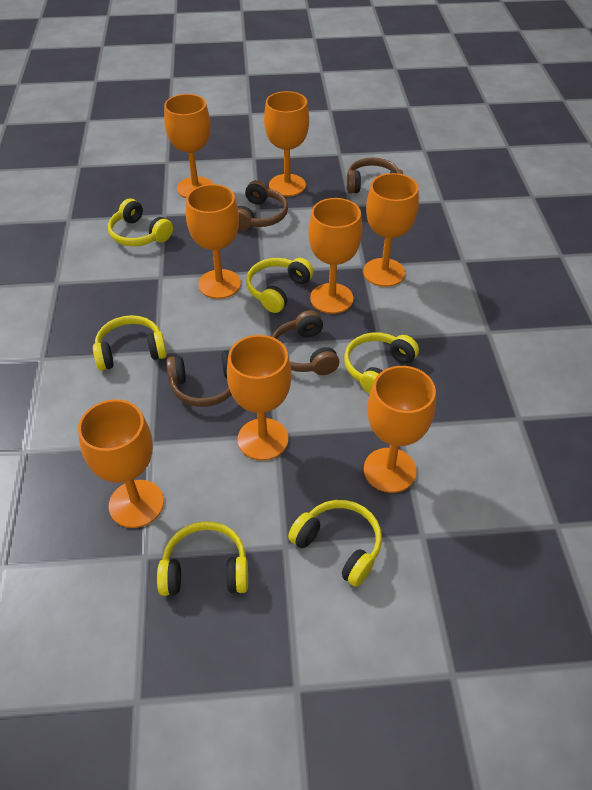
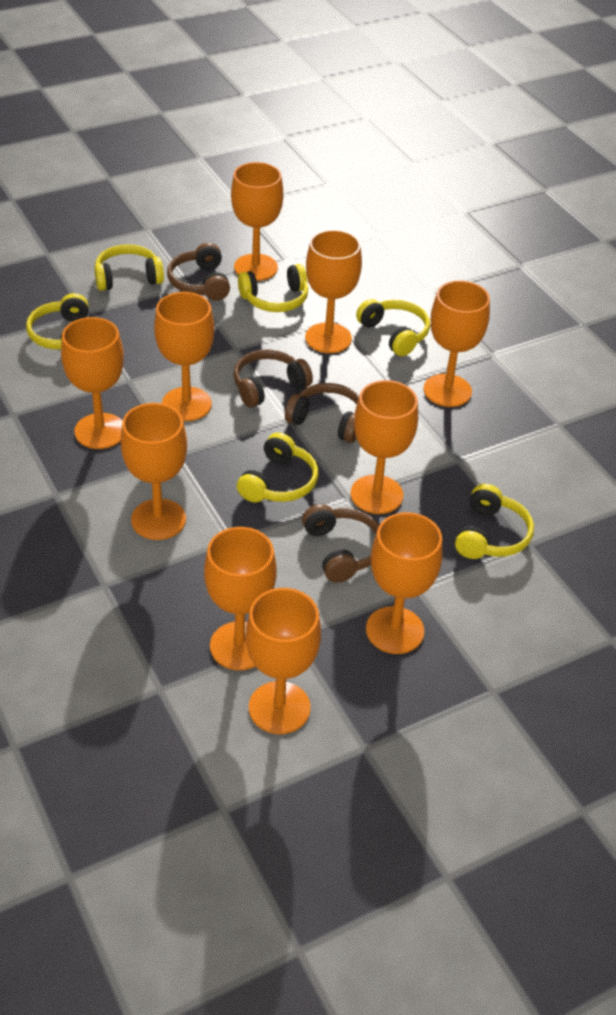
orange goblet: 8 -> 10

